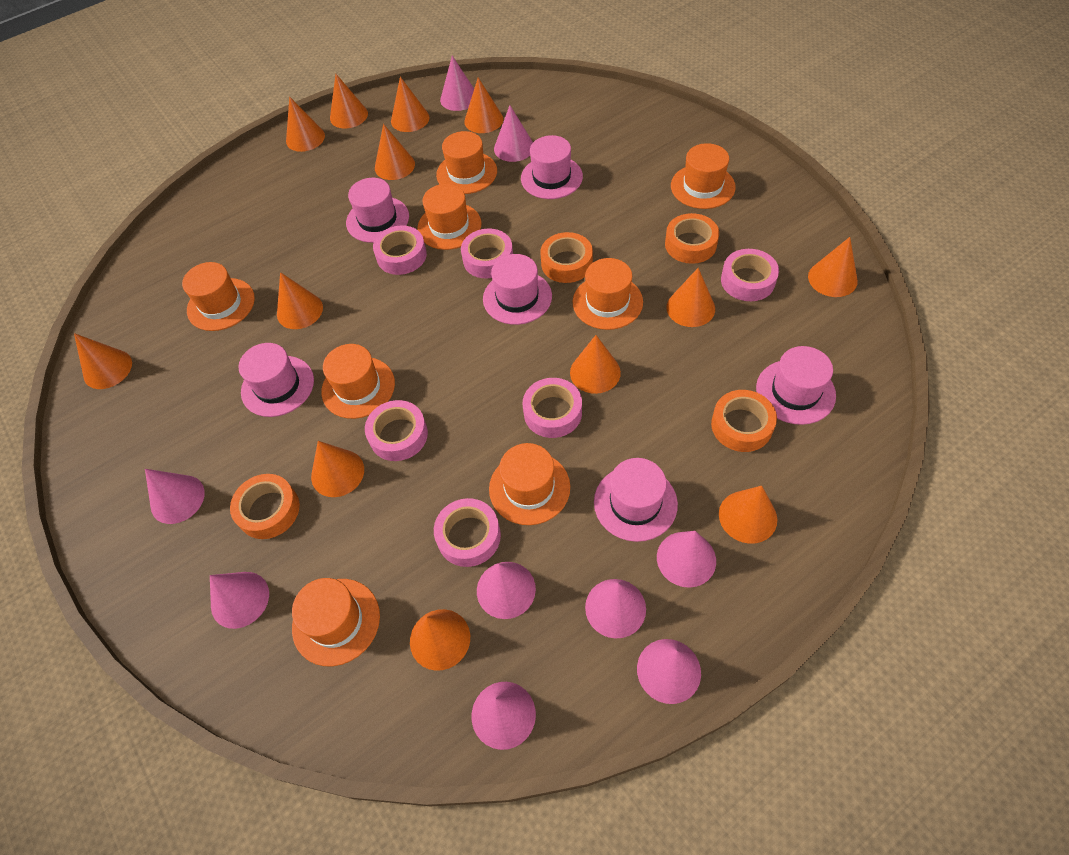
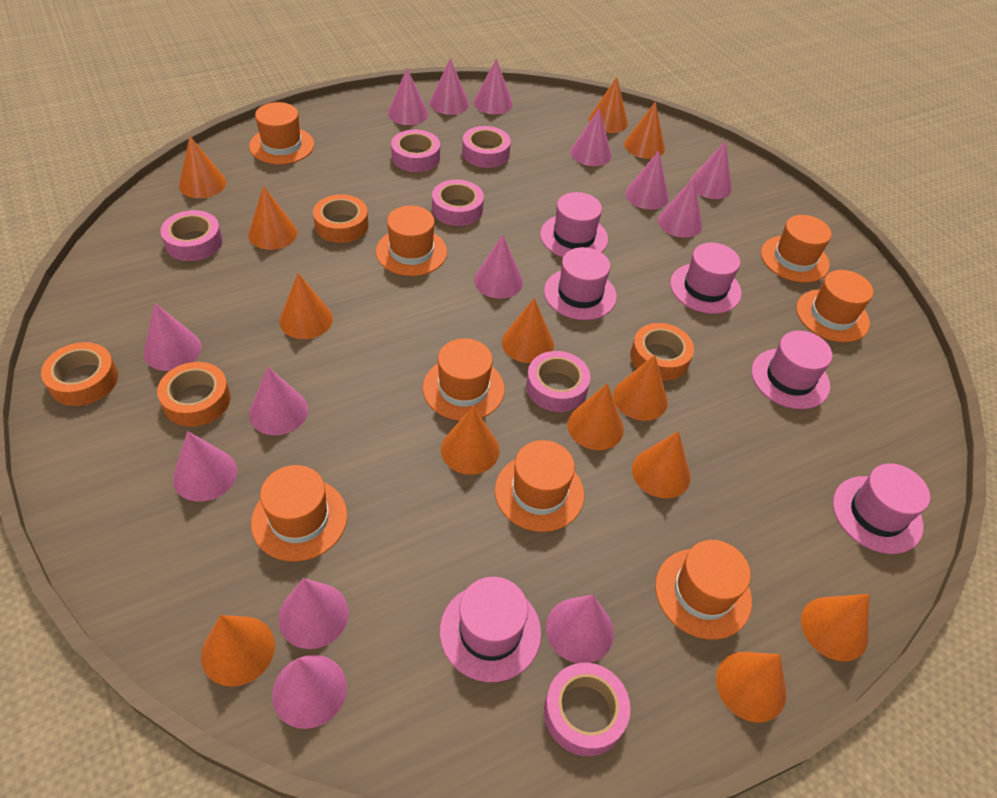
pink cone: 9 -> 14

